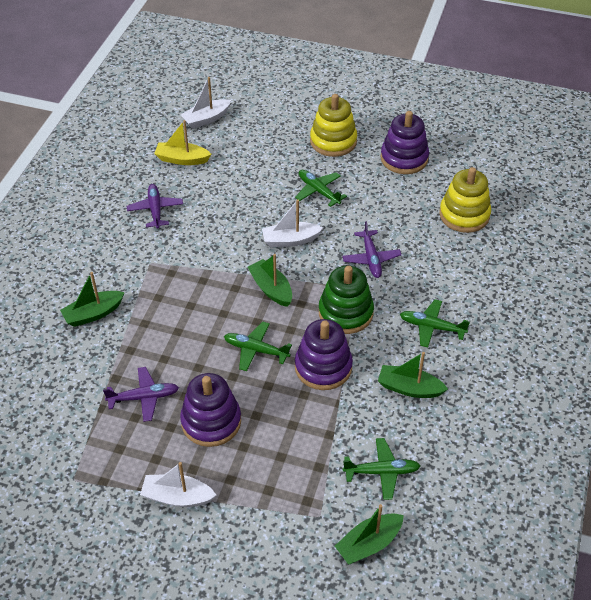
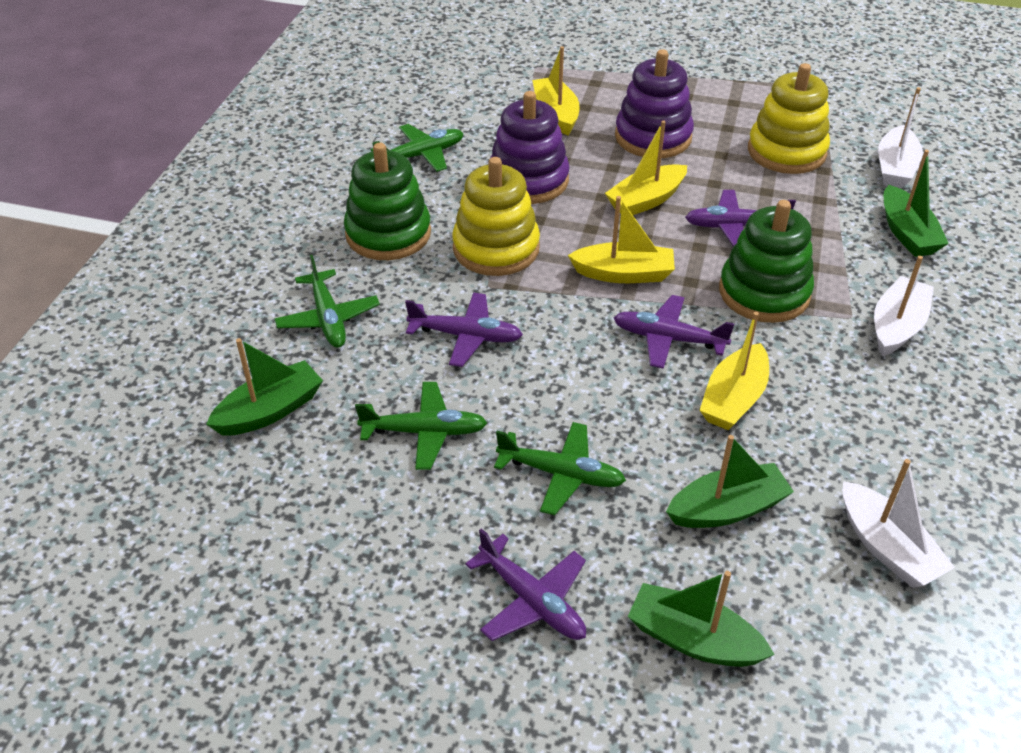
green stacking toy: 1 -> 2
purple plane: 3 -> 4
purple stacking toy: 3 -> 2
yellow boat: 1 -> 4

